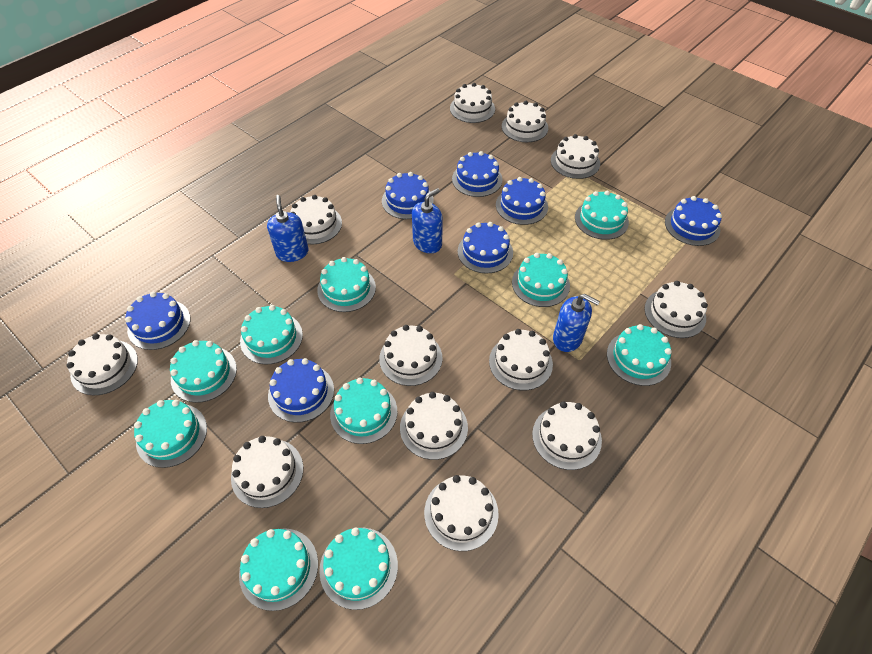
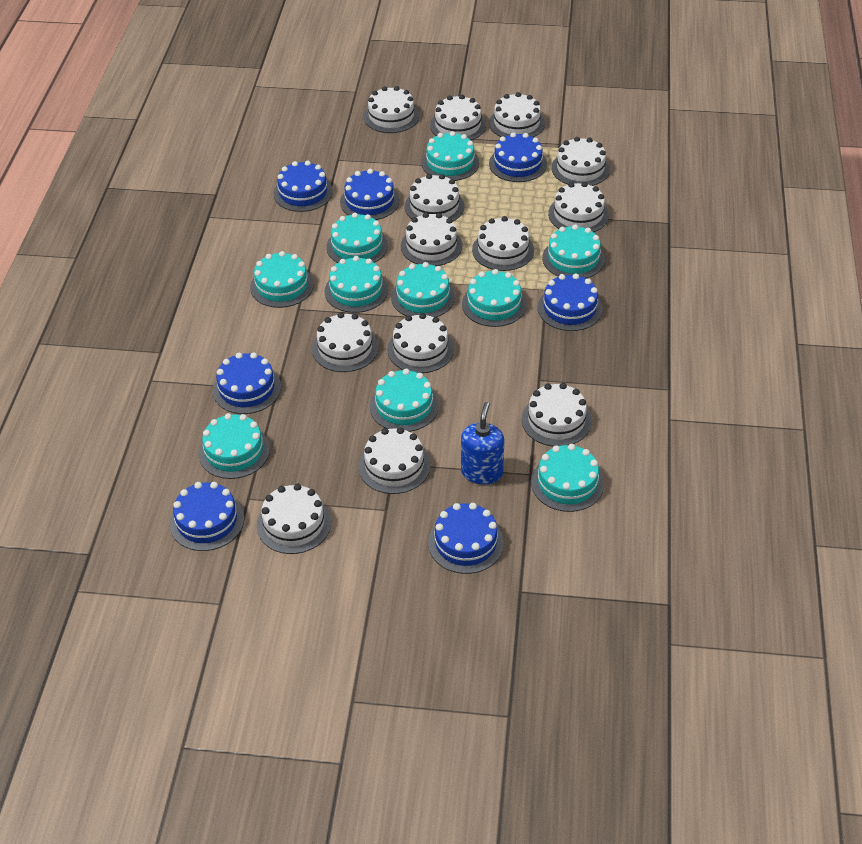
blue soap dispenser: 3 -> 1
white cake: 12 -> 13

